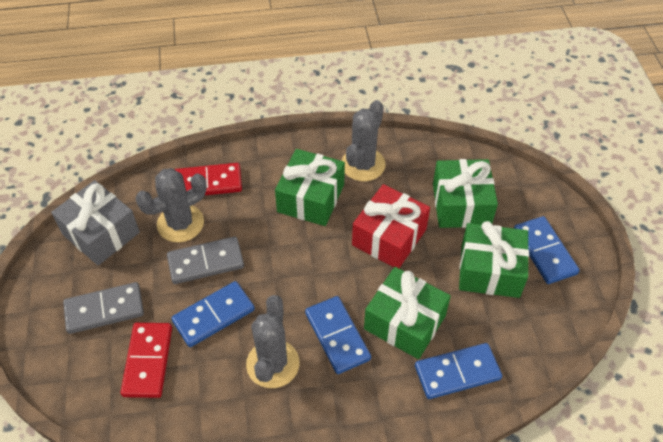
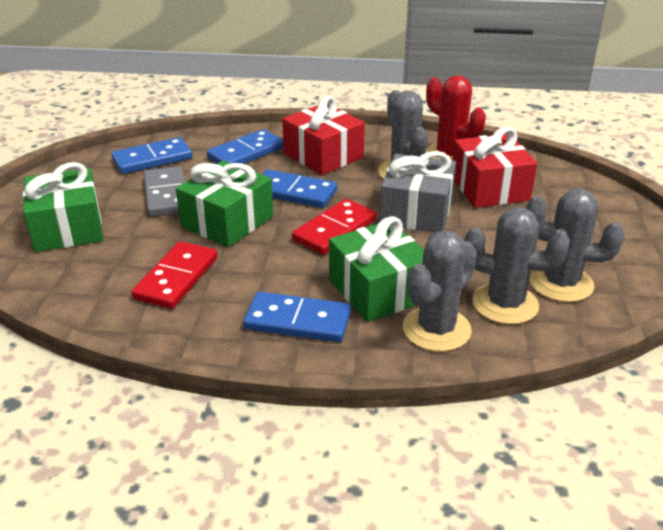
green gift: 4 -> 3
grey cactus: 3 -> 4
grey domino: 2 -> 1
red cactus: 0 -> 1
red gift: 1 -> 2

